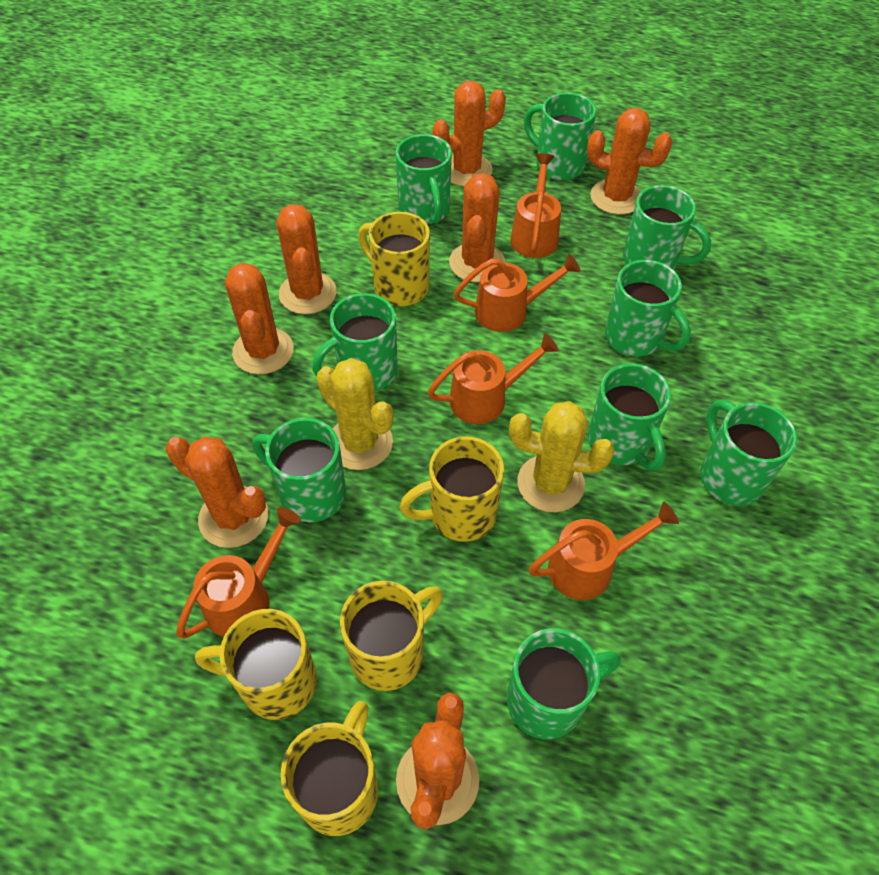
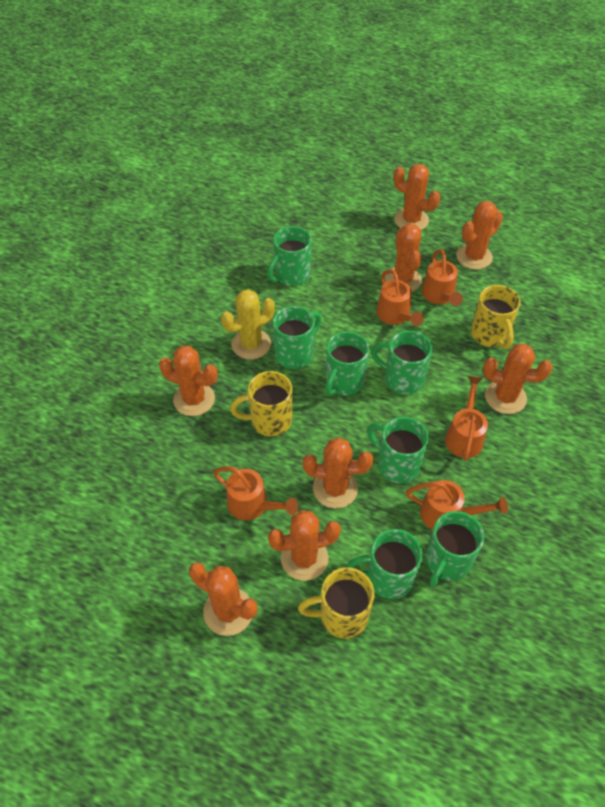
green mug: 9 -> 7
orange cactus: 7 -> 8
yellow cactus: 2 -> 1
yellow mug: 5 -> 3

